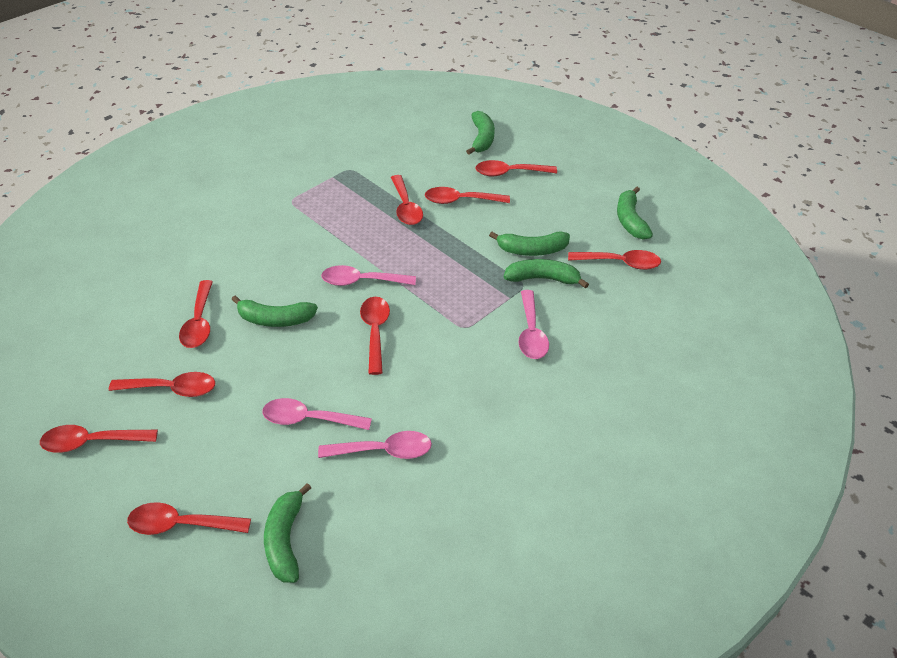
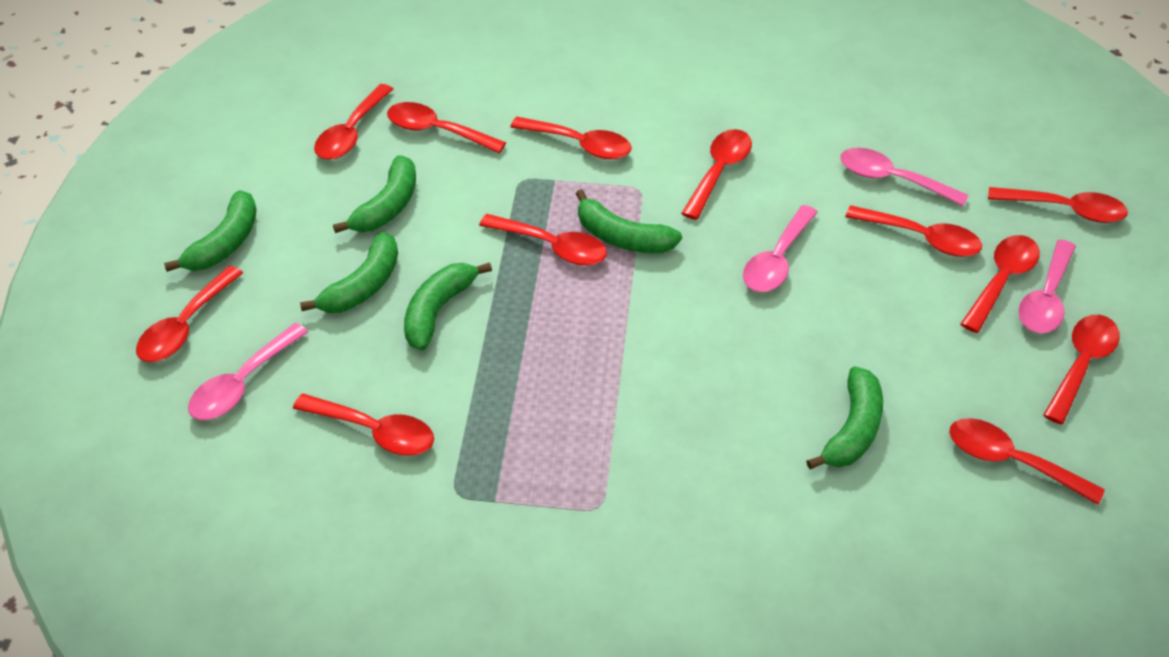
red spoon: 9 -> 12

